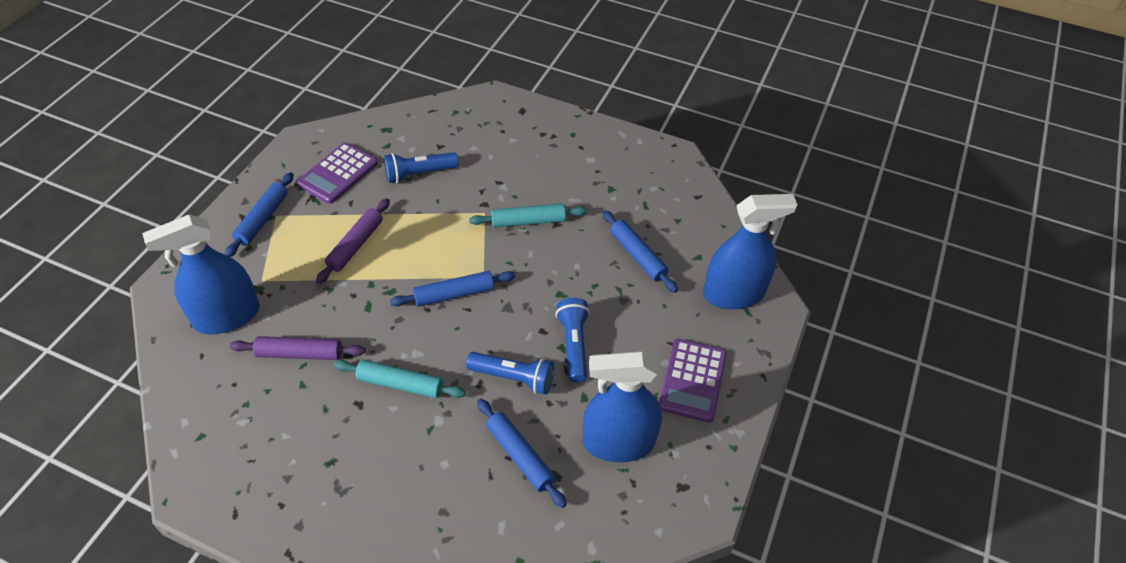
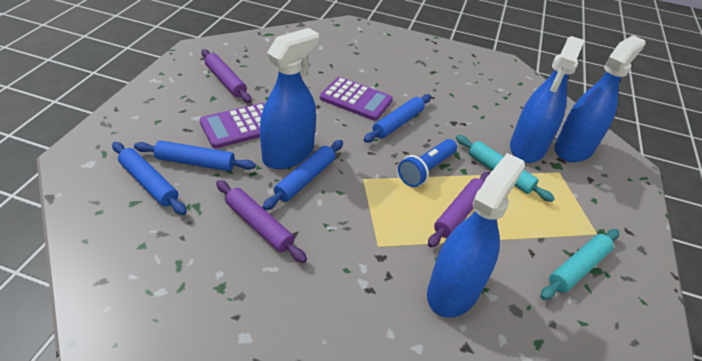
blue flashlight: 3 -> 1
blue spray bottle: 3 -> 4
purple rolling pin: 2 -> 3

